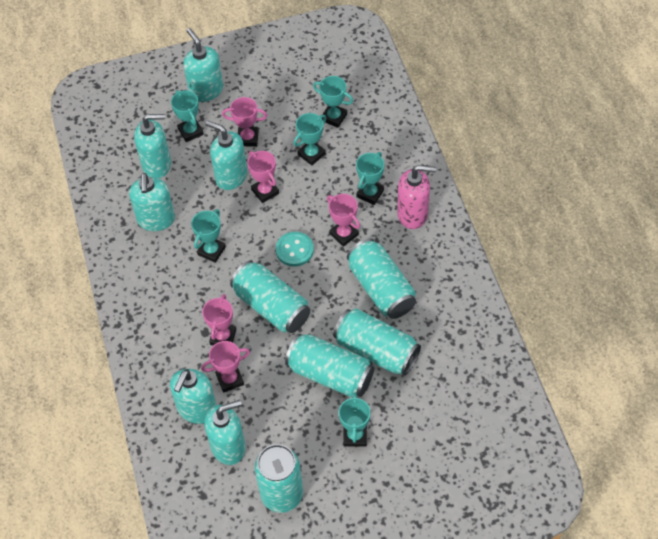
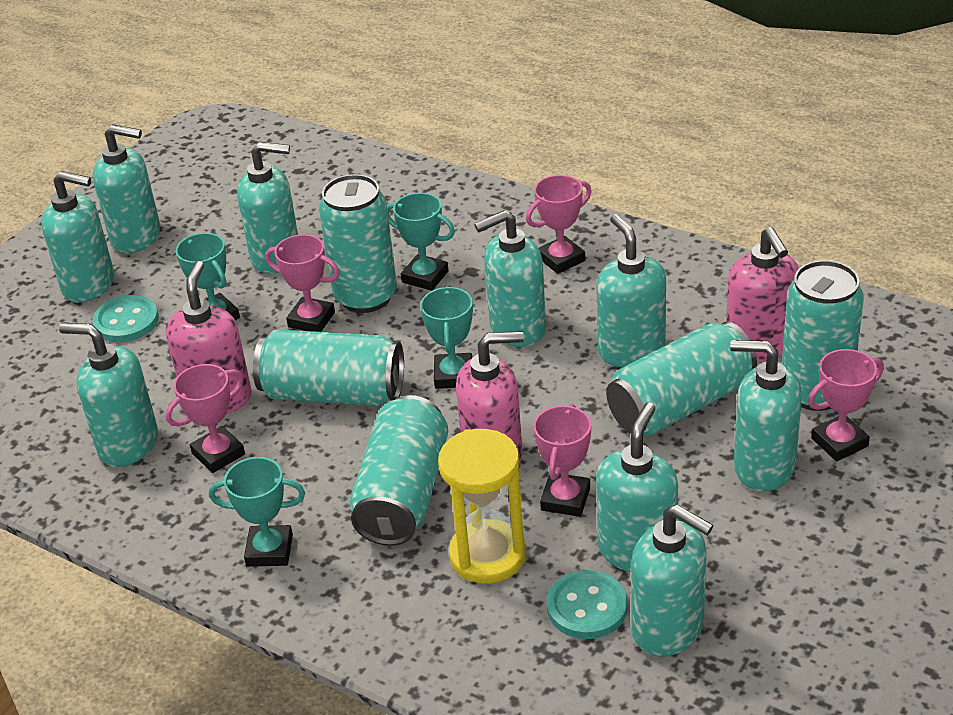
pink soap dispenser: 1 -> 3
turquoise button: 1 -> 2
turquoise soap dispenser: 6 -> 9
turquoise trophy: 6 -> 4
yellow hourglass: 0 -> 1

